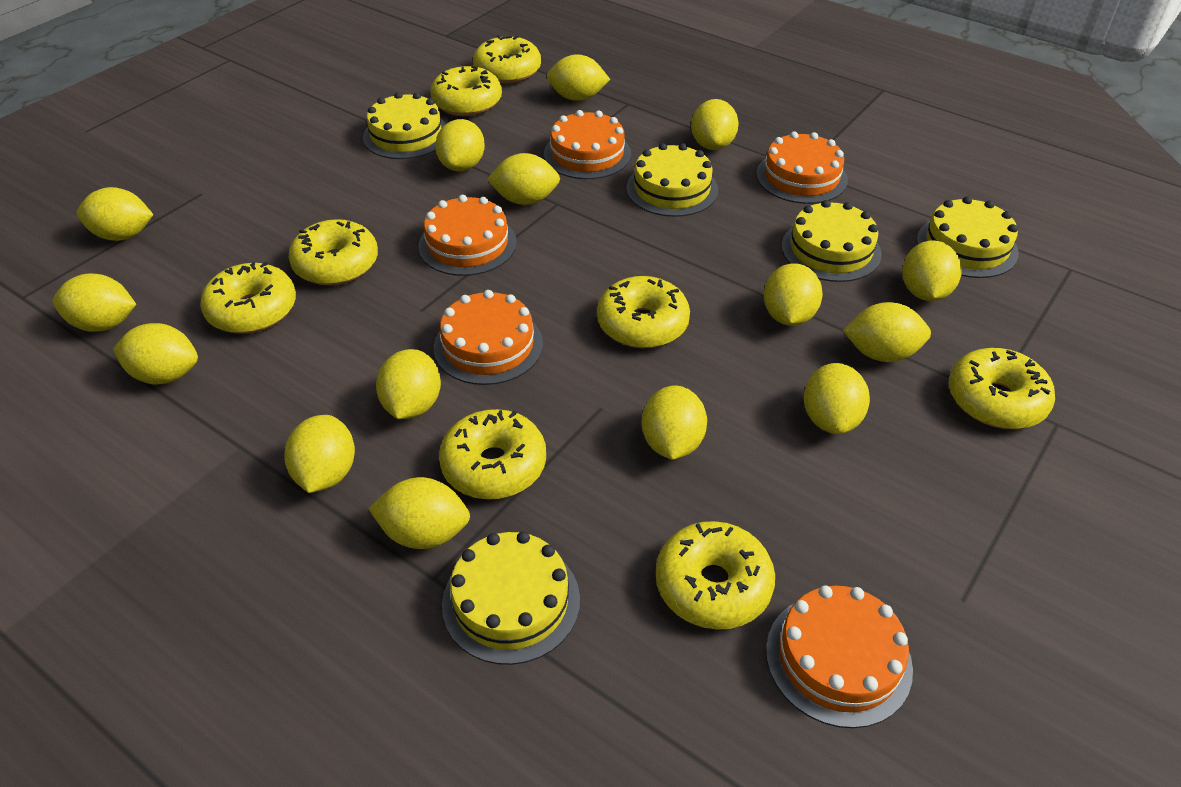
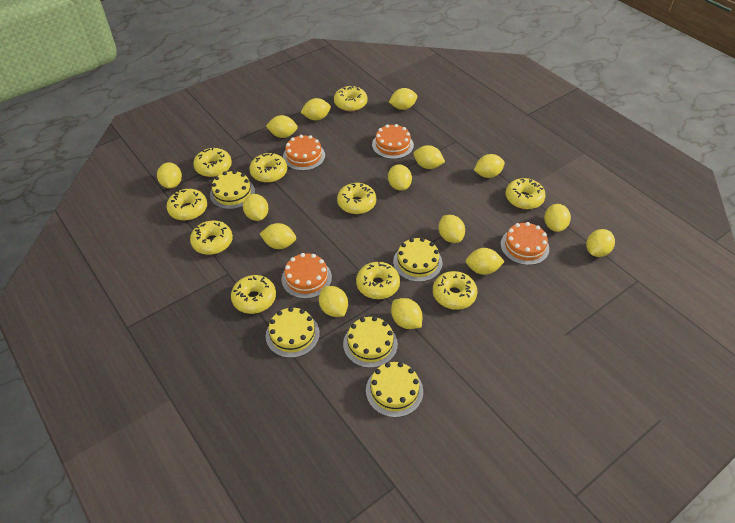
orange cake: 5 -> 4
yellow donut: 8 -> 10

